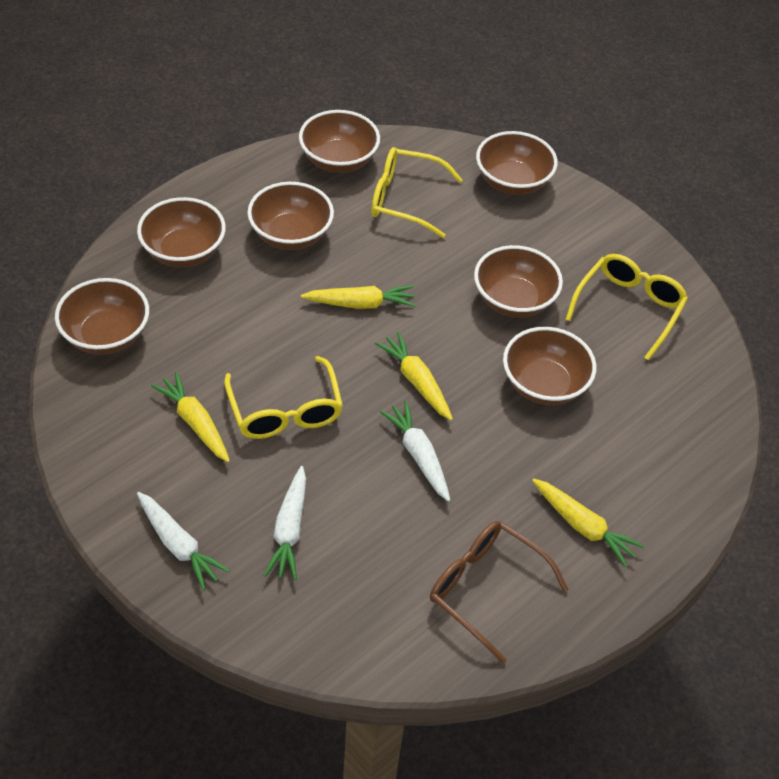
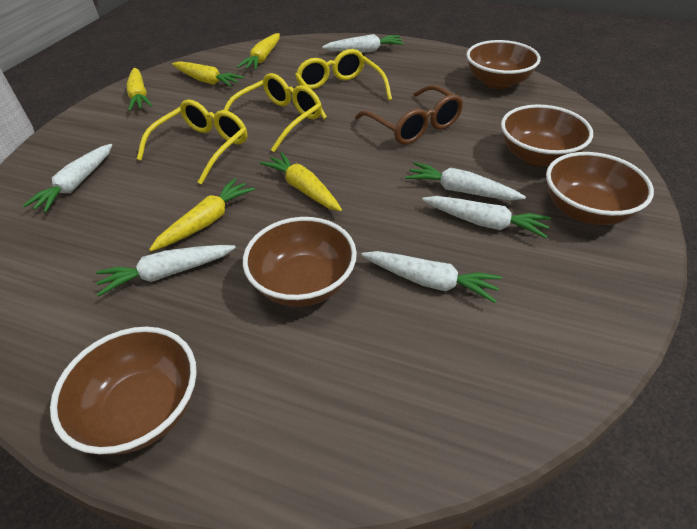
brown bowl: 7 -> 5
white carrot: 3 -> 6
yellow carrot: 4 -> 5

